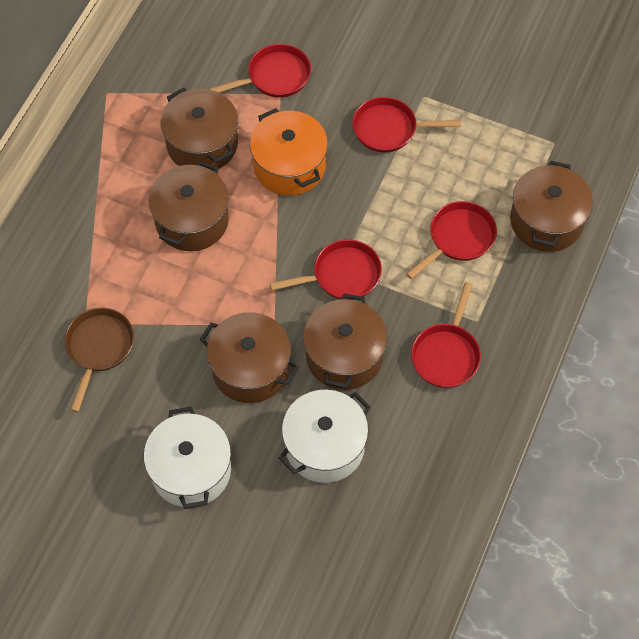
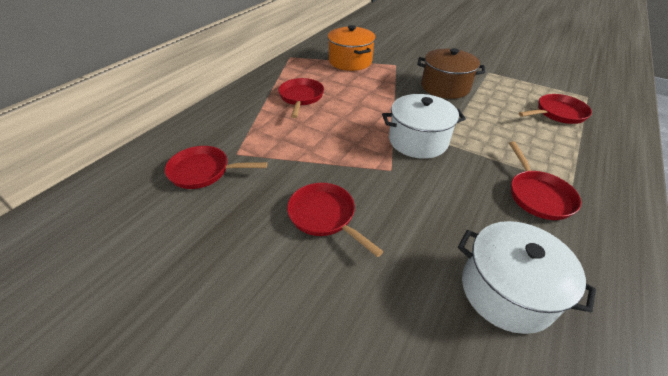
brown pan: 1 -> 0
brown pot: 5 -> 1

